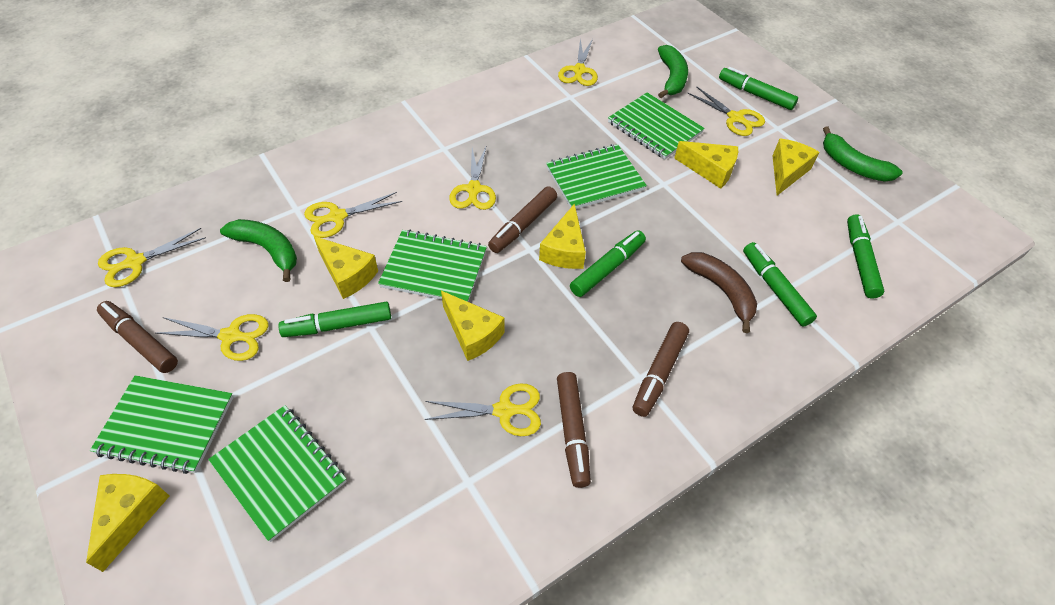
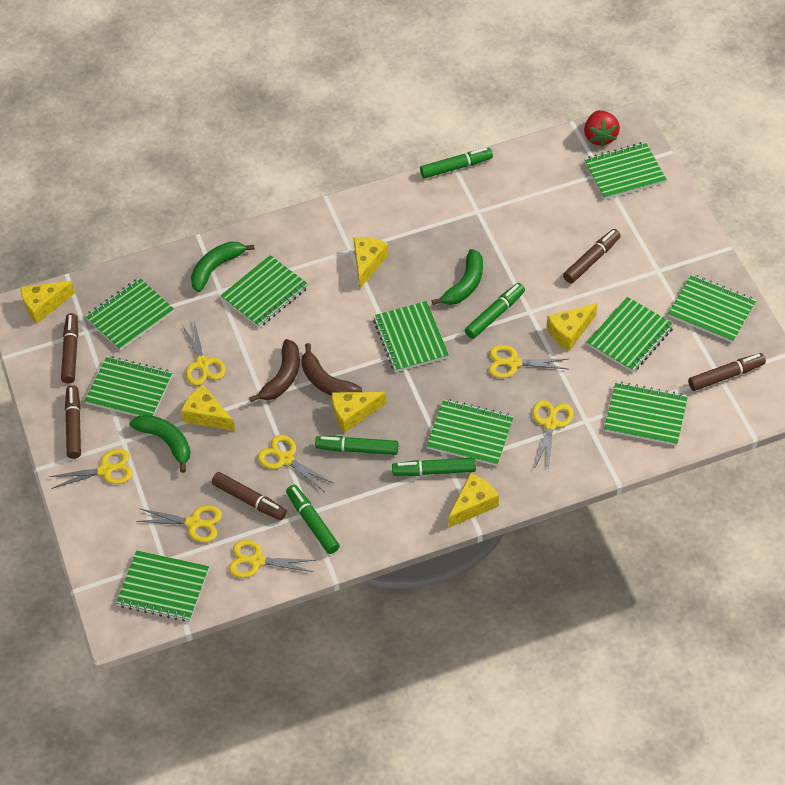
brown banana: 1 -> 2
brown marker: 4 -> 5
green notebook: 5 -> 10
red strawberry: 0 -> 1

